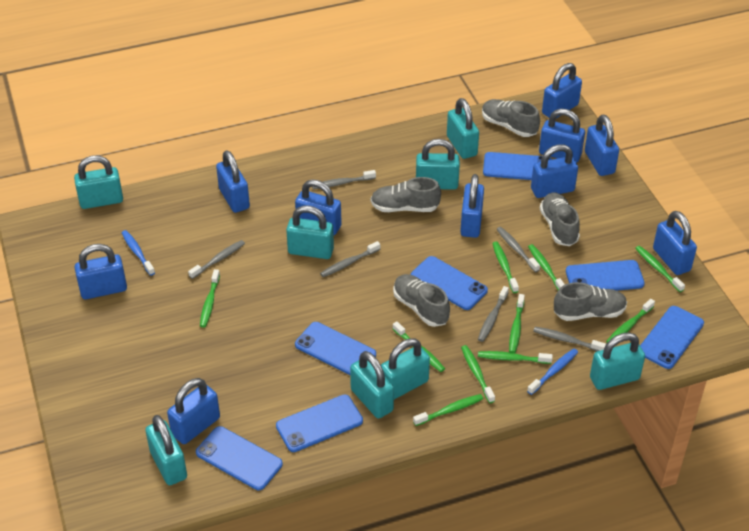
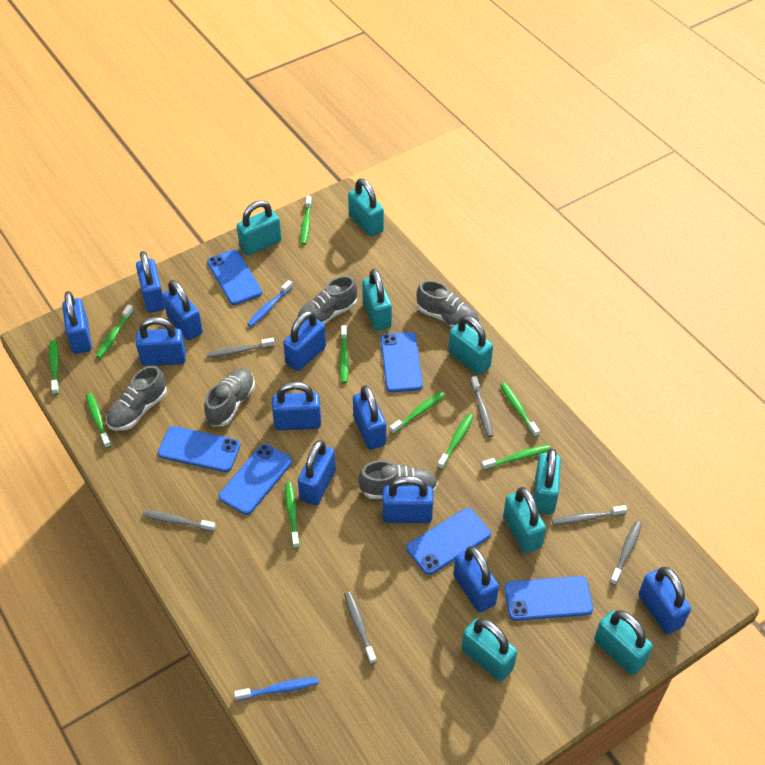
blue padlock: 10 -> 11
blue phone: 7 -> 6

